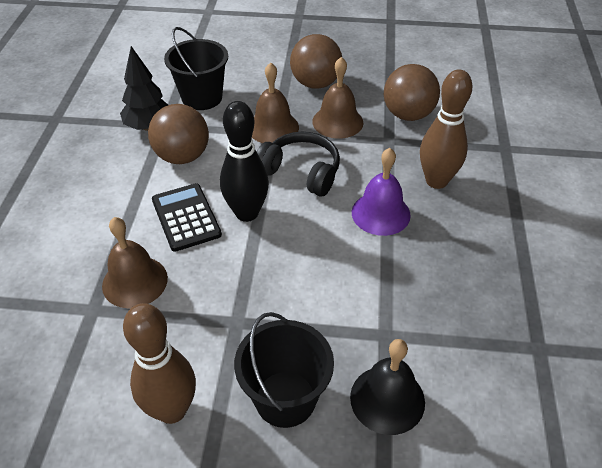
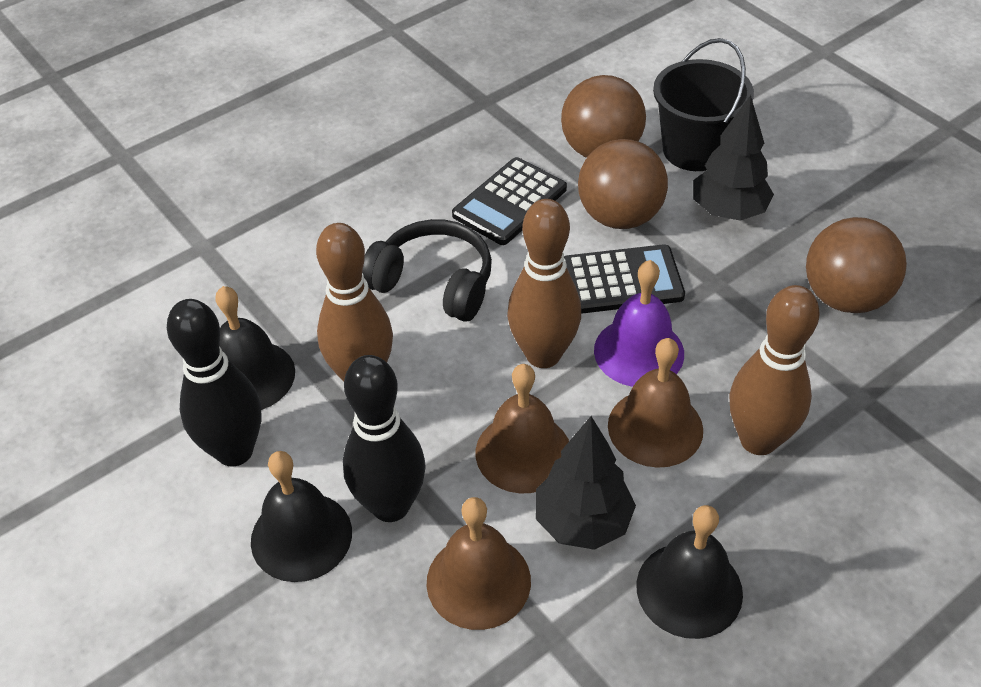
black bell: 1 -> 3
black bowling pin: 1 -> 2
black bucket: 2 -> 1
black calculator: 1 -> 2
black tree: 1 -> 2
brown bowling pin: 2 -> 3

